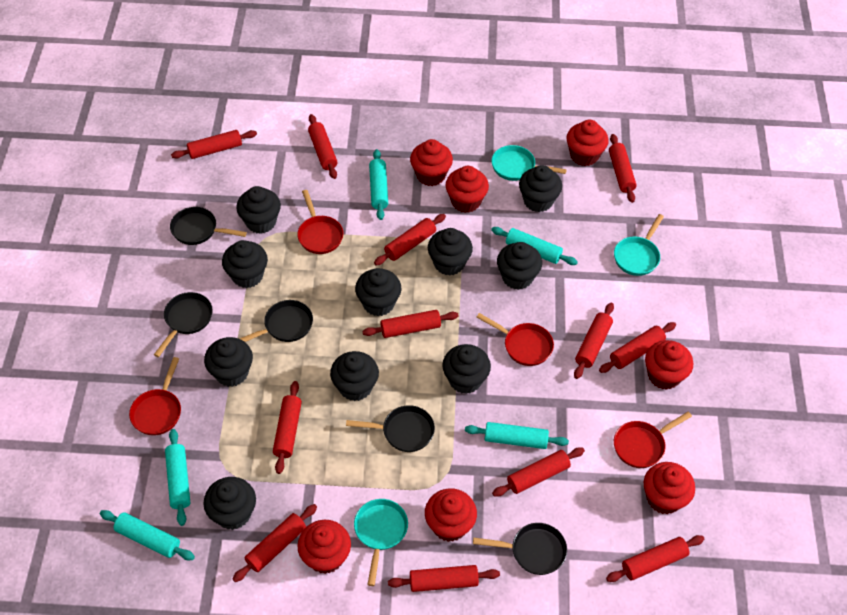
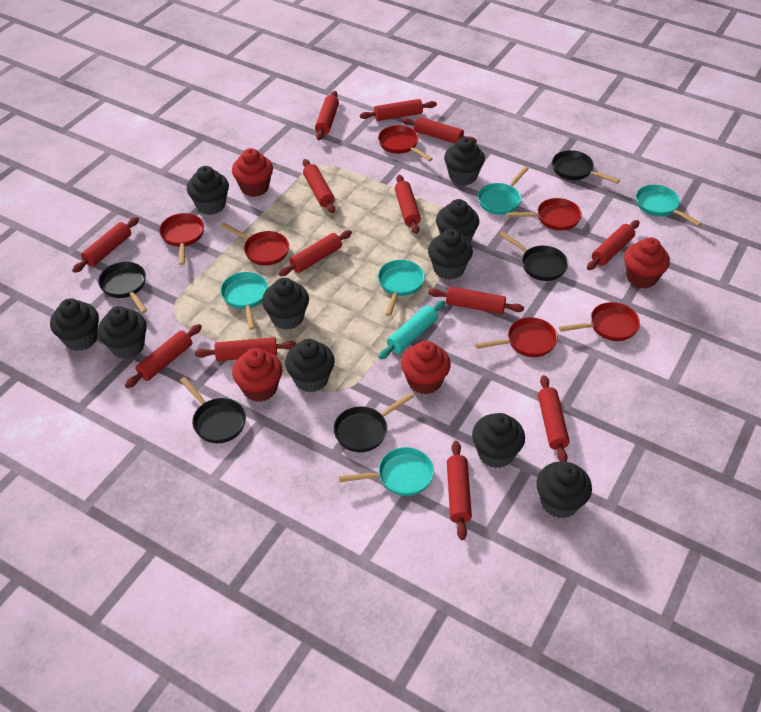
red cupcake: 7 -> 4
red pan: 4 -> 6
red rolling pin: 12 -> 13
turquoise pan: 3 -> 5
turquoise rolling pin: 5 -> 1

